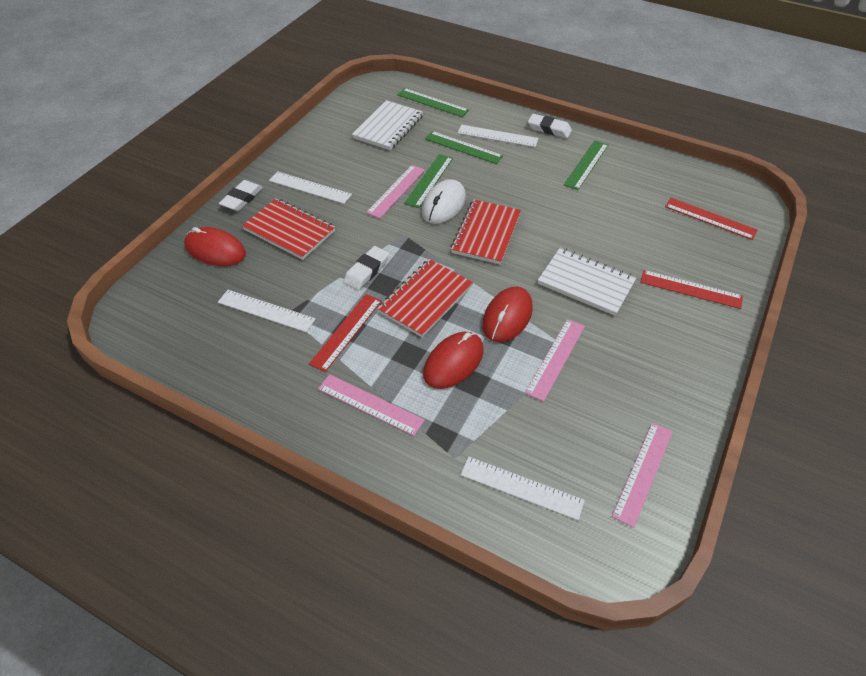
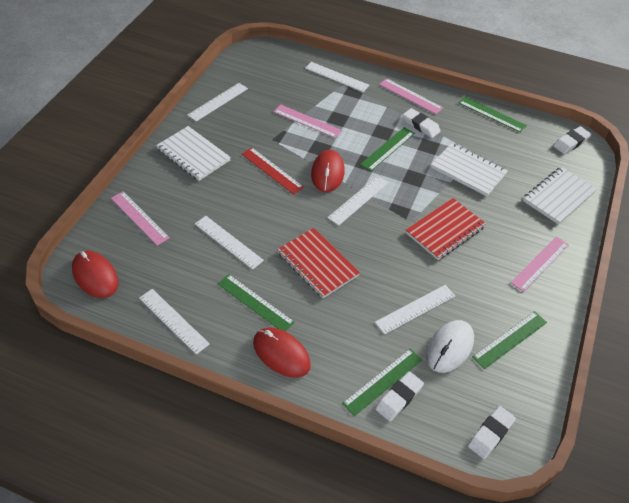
green ruler: 4 -> 5
red notebook: 3 -> 2
red ruler: 3 -> 1
white eraser: 3 -> 4
white notebook: 2 -> 3
white ruler: 4 -> 6

